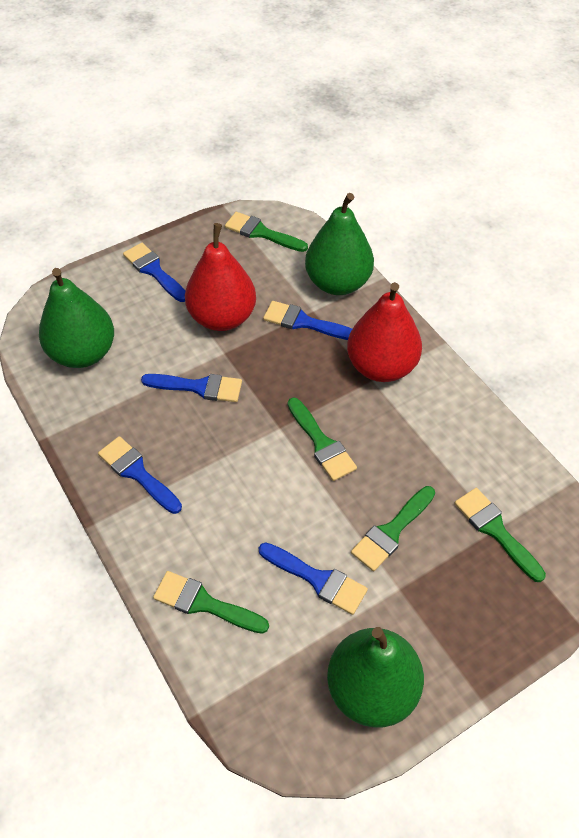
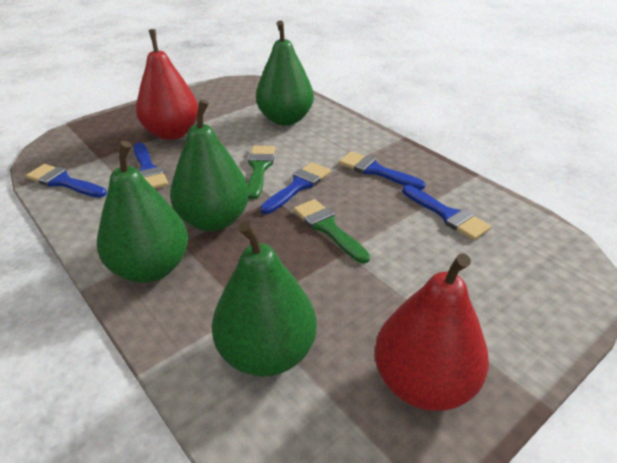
green brush: 5 -> 2
green pear: 3 -> 4

